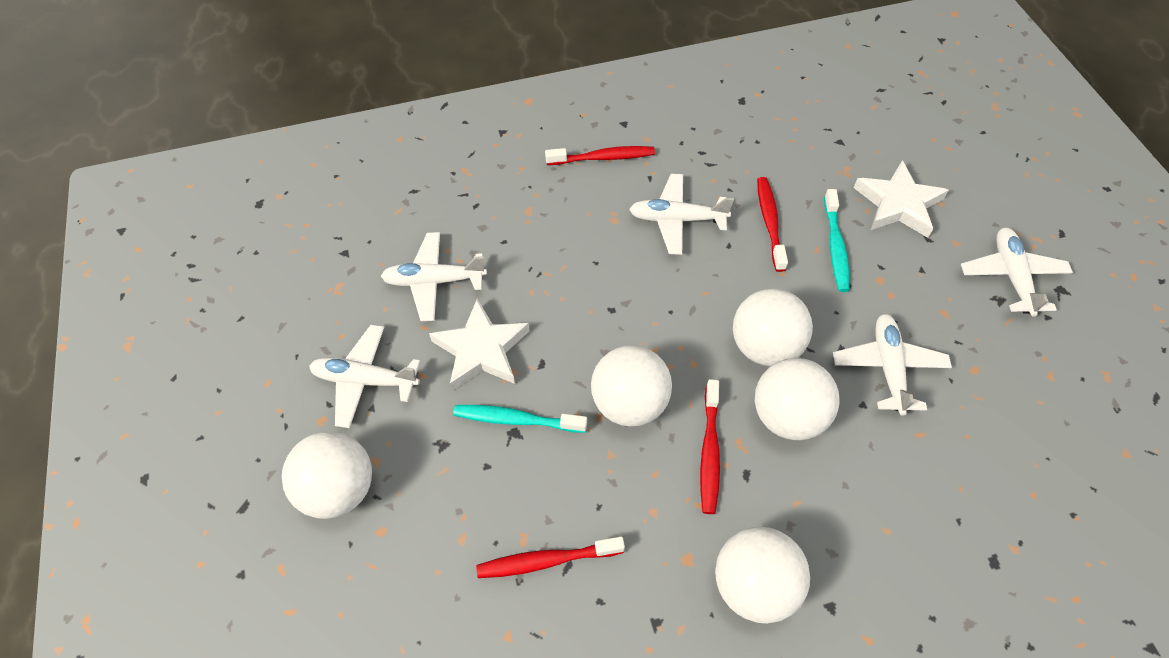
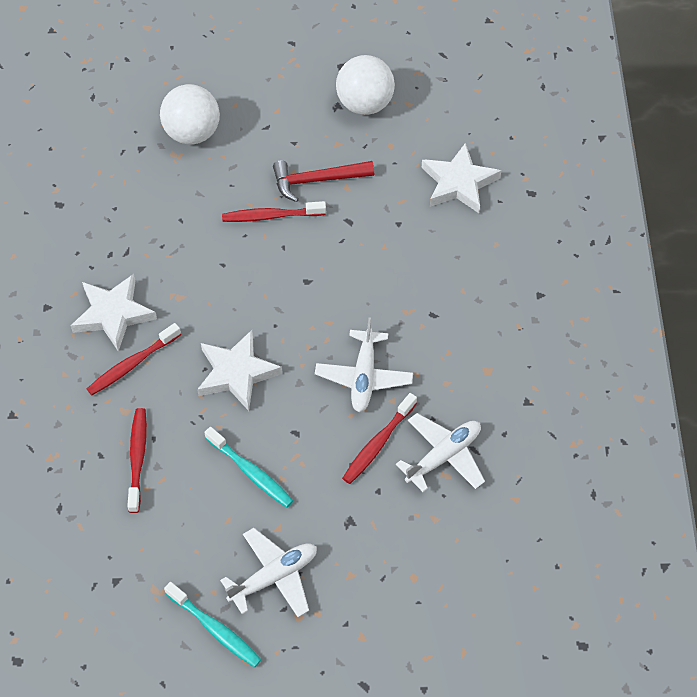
red hammer: 0 -> 1
white ball: 5 -> 2
white plane: 5 -> 3
white star: 2 -> 3

